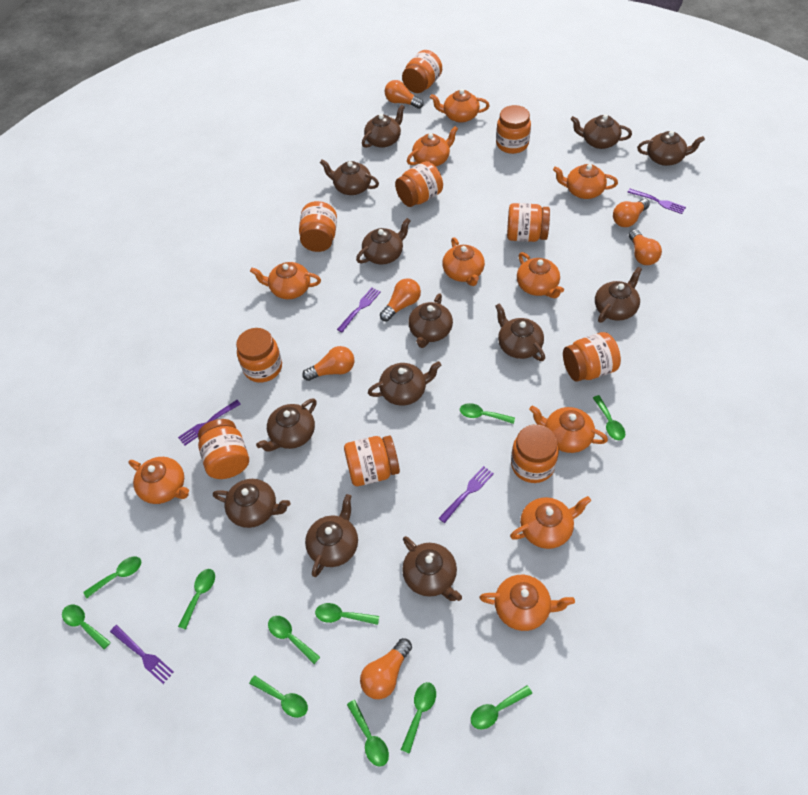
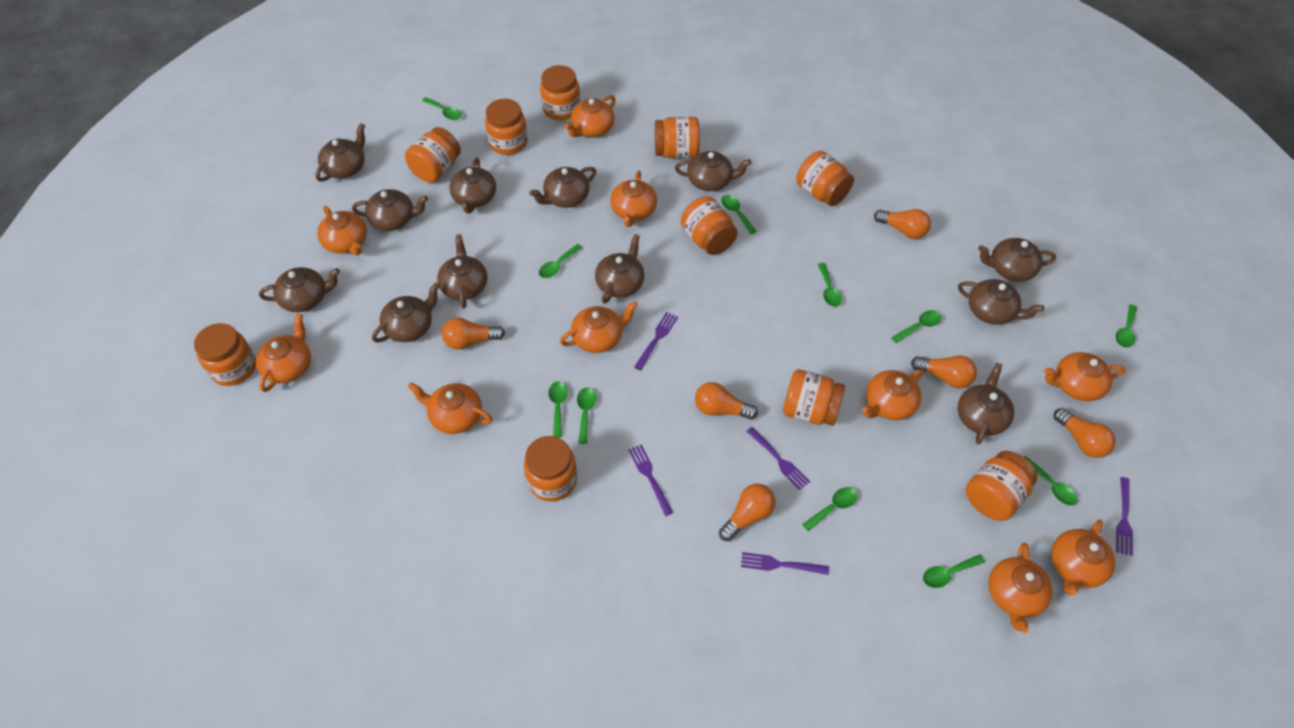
brown teapot: 13 -> 12

